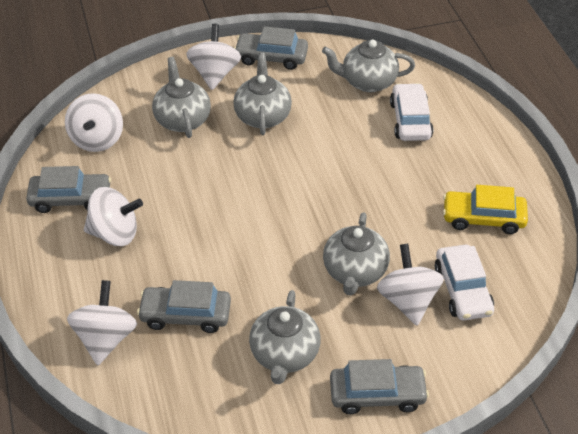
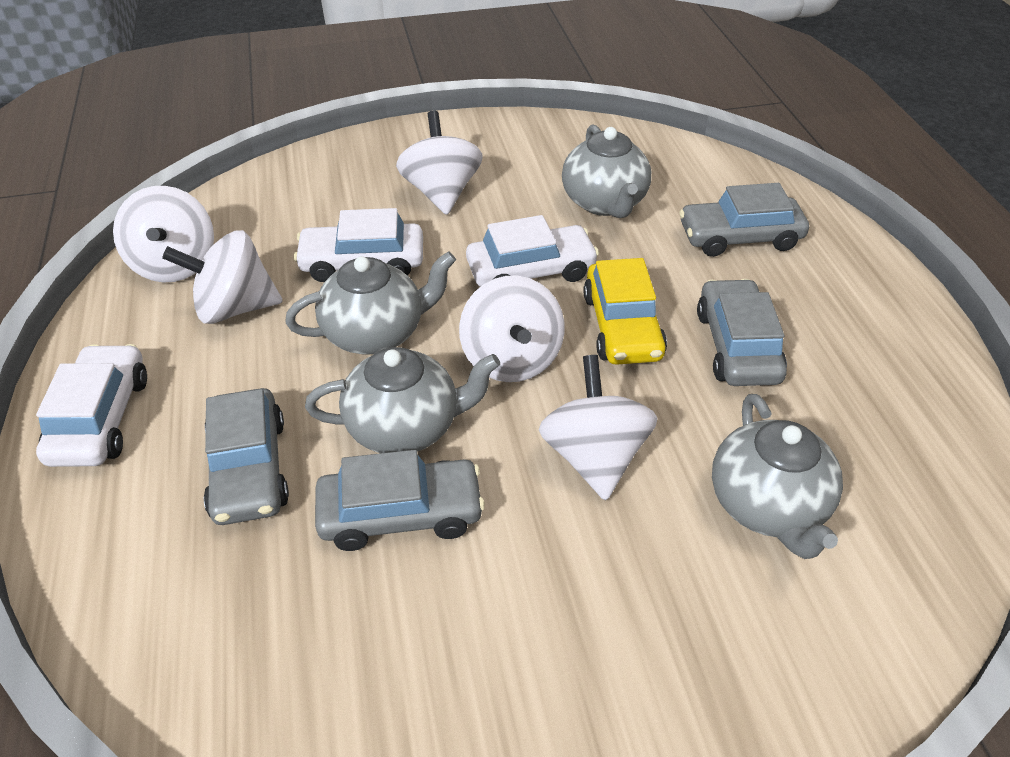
grey teapot: 5 -> 4
white car: 2 -> 3

